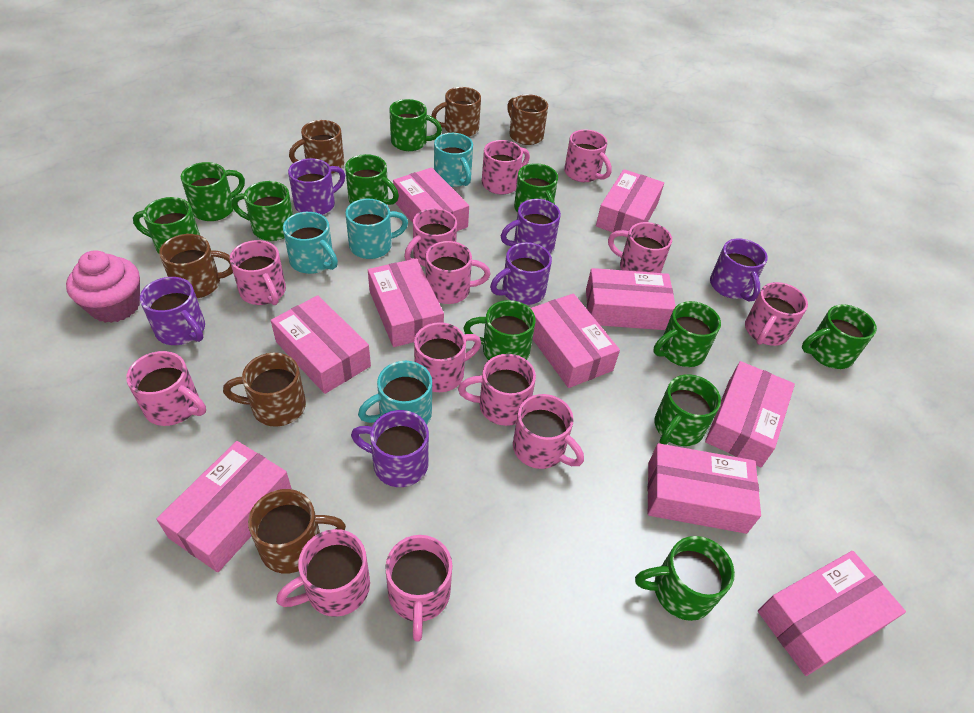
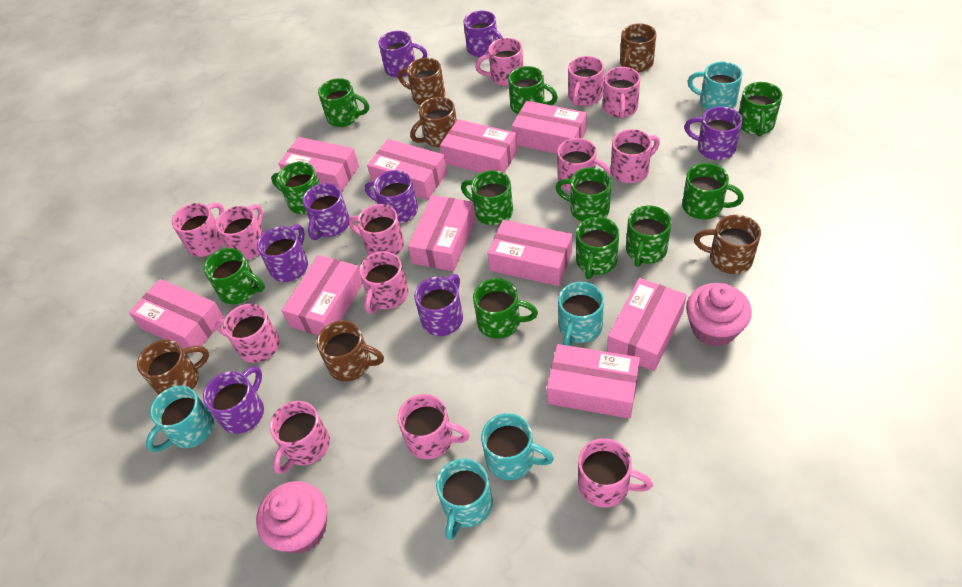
pink cupcake: 1 -> 2
purple mug: 6 -> 8
turquoise mug: 4 -> 5

